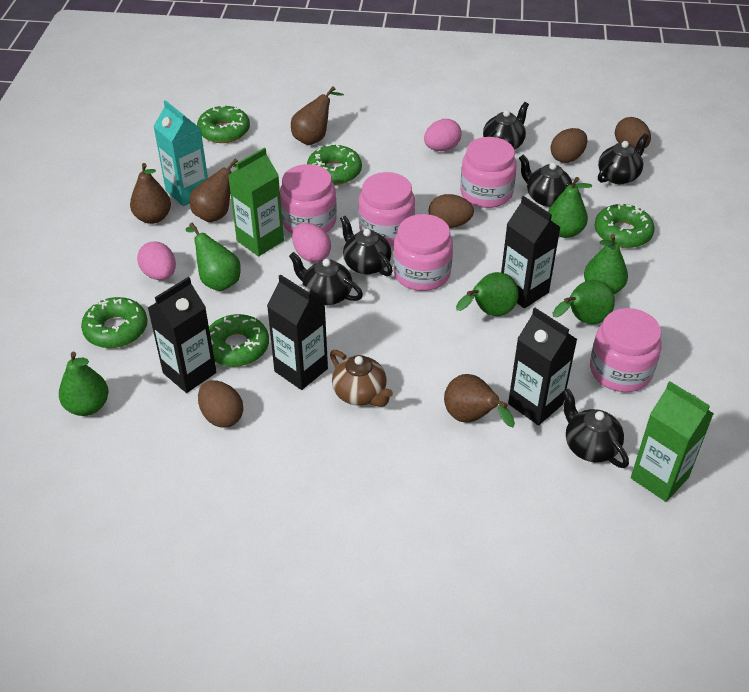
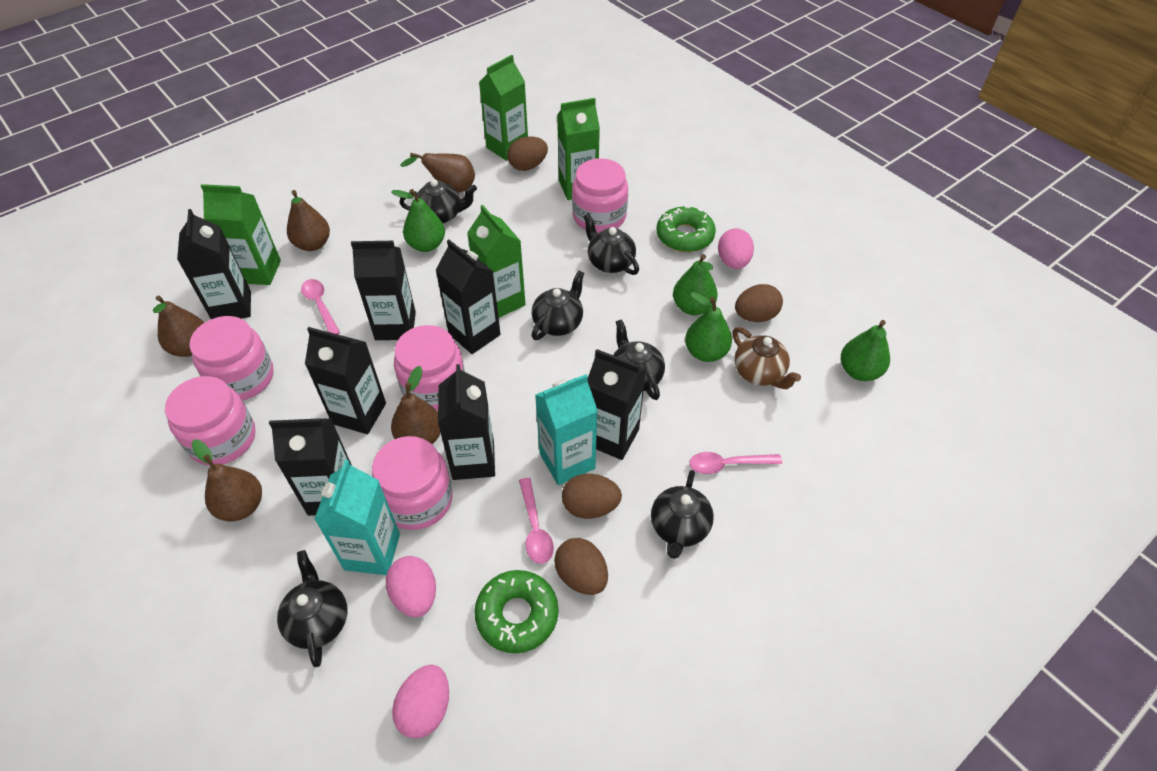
black carton: 4 -> 7
brown pear: 4 -> 5
green carton: 2 -> 4
green donut: 5 -> 2
green pear: 6 -> 4
pink spoon: 0 -> 3
turquoise carton: 1 -> 2

